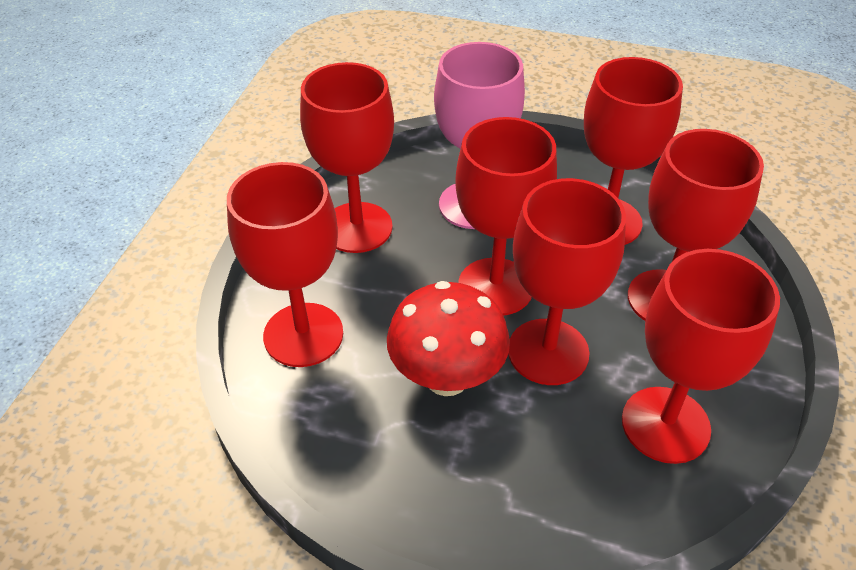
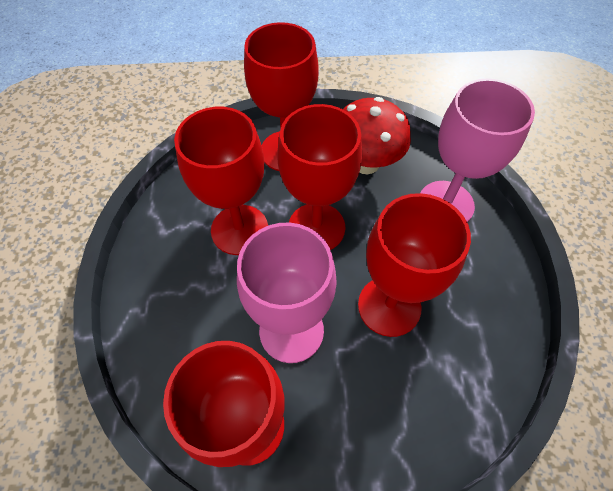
pink goblet: 1 -> 2
red goblet: 7 -> 5

